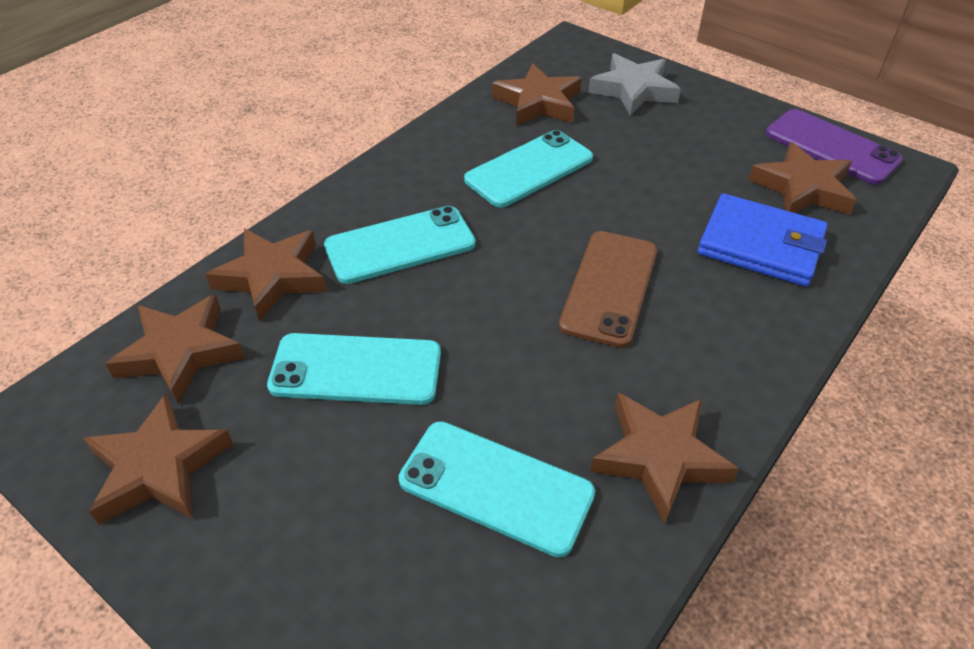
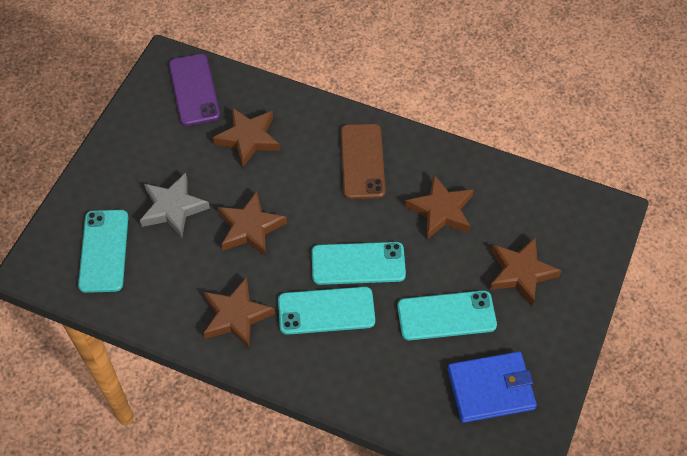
brown star: 6 -> 5

